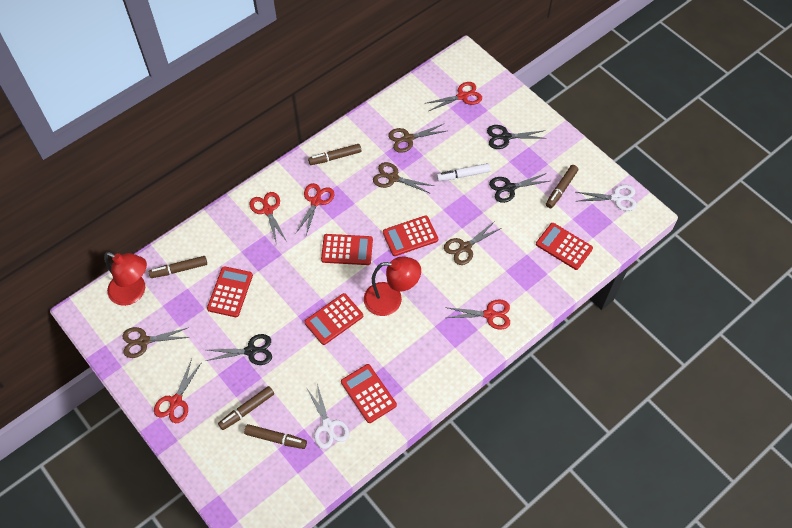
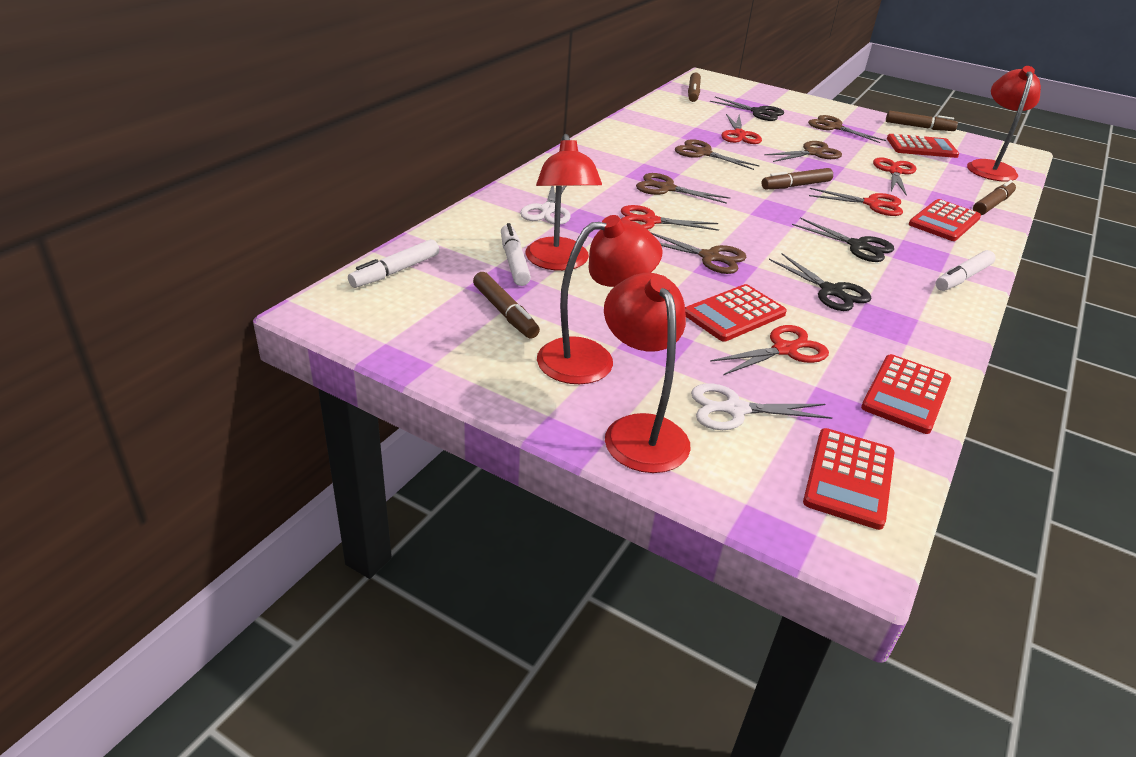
brown scissors: 4 -> 5
red calculator: 6 -> 5
red lamp: 2 -> 4
white marker: 1 -> 3

